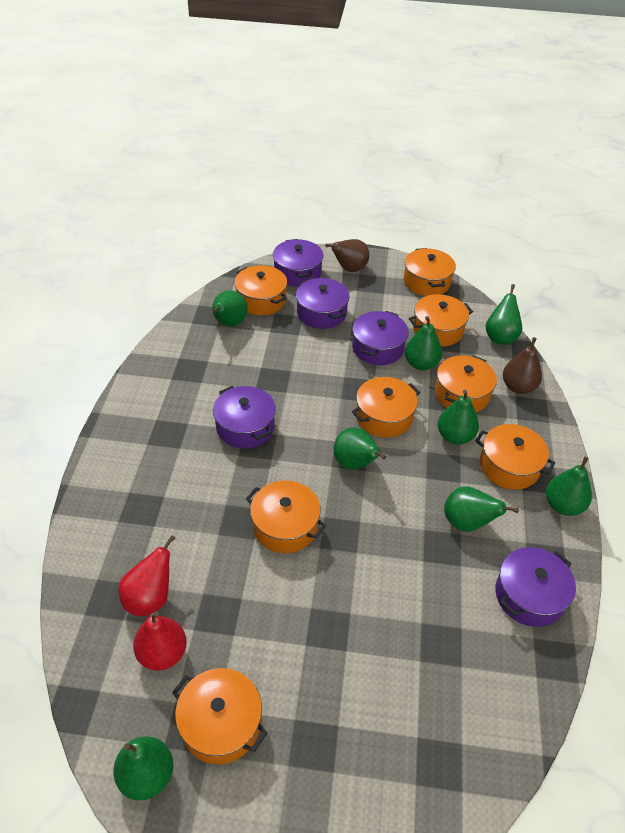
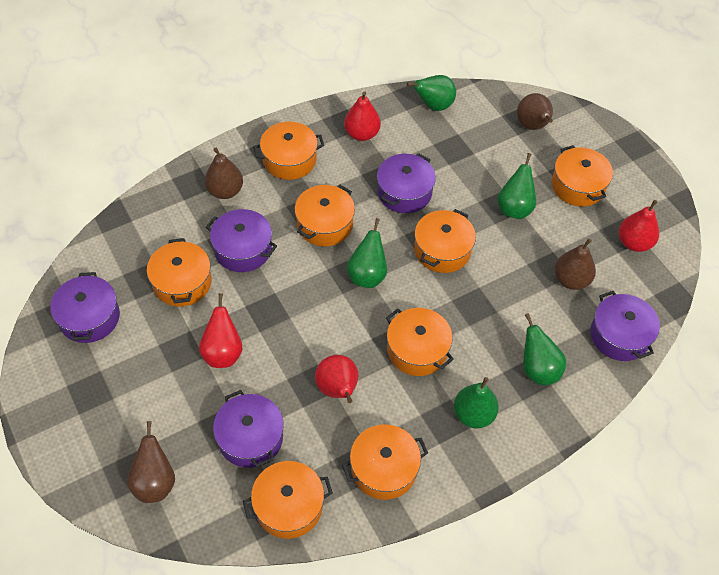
brown pear: 2 -> 4
green pear: 8 -> 5
red pear: 2 -> 4

